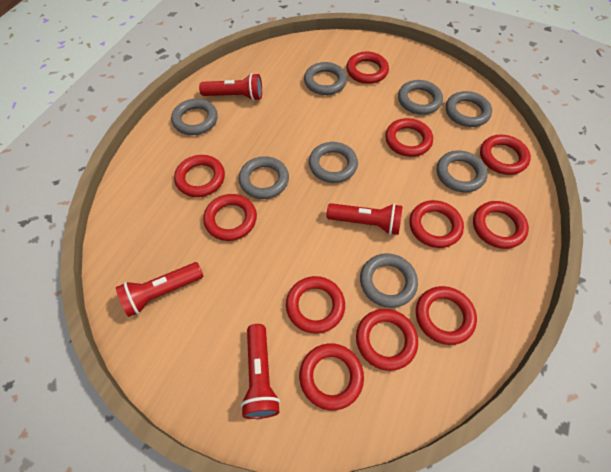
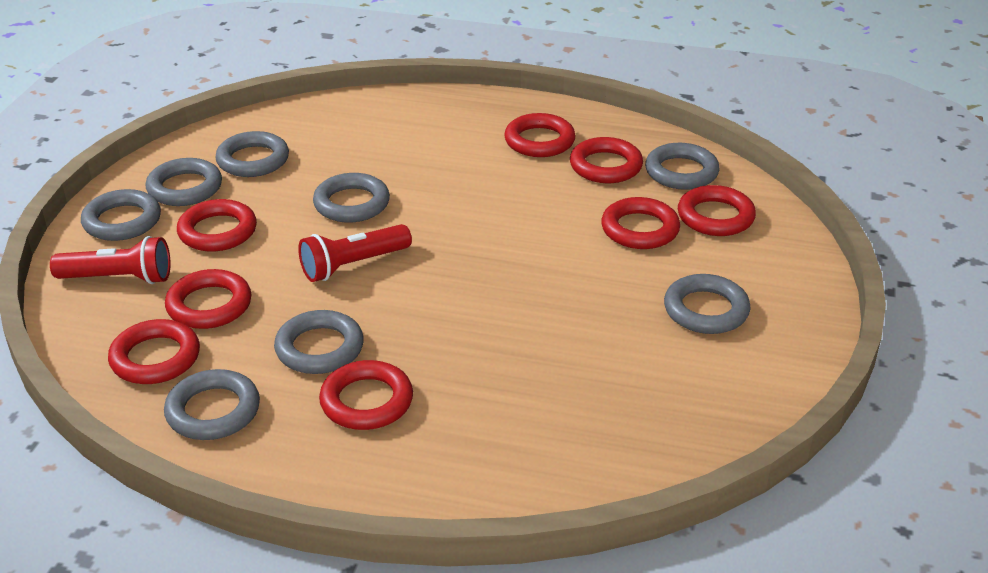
red flashlight: 4 -> 2
red ring: 11 -> 8

